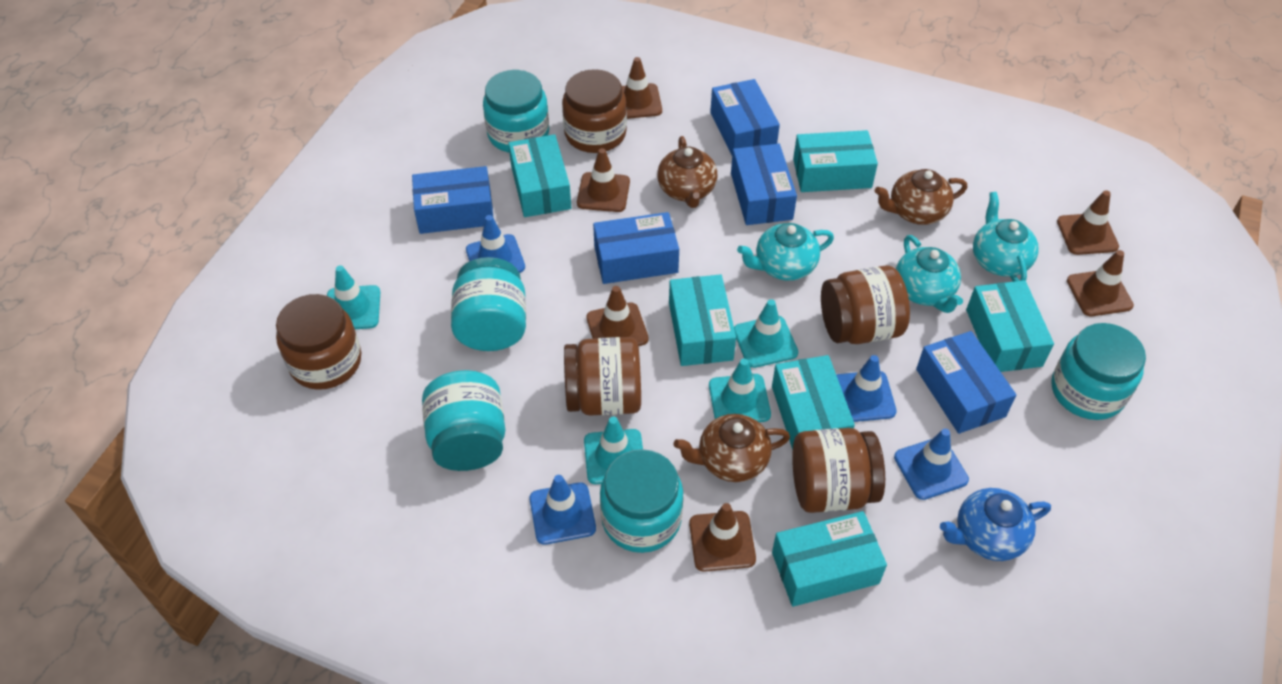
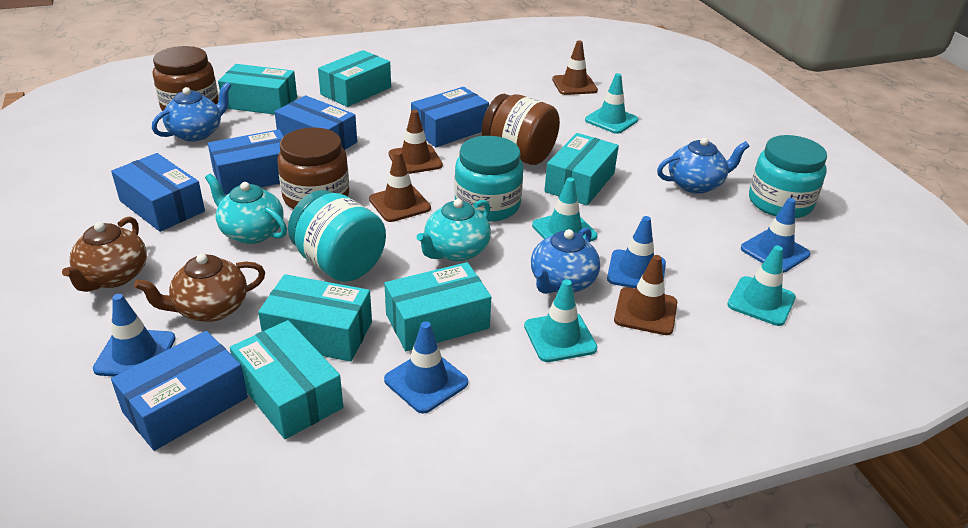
blue teapot: 1 -> 3
brown jar: 5 -> 3
brown teapot: 3 -> 2
brown traffic cone: 6 -> 4
turquoise jar: 5 -> 3
turquoise teapot: 3 -> 2

